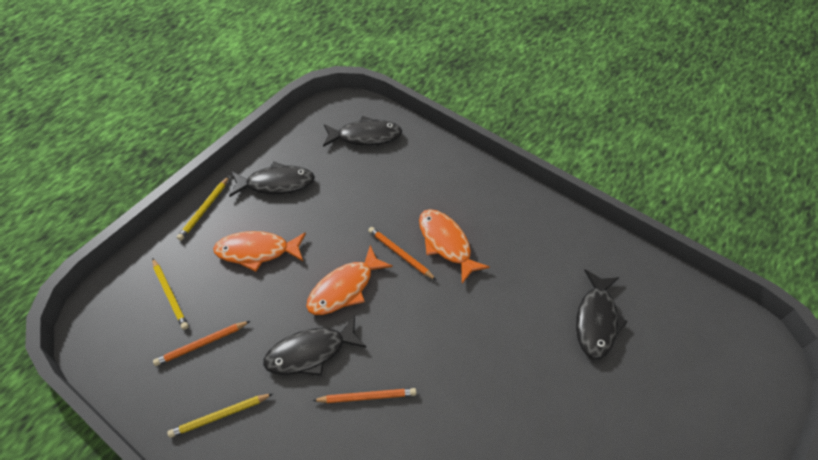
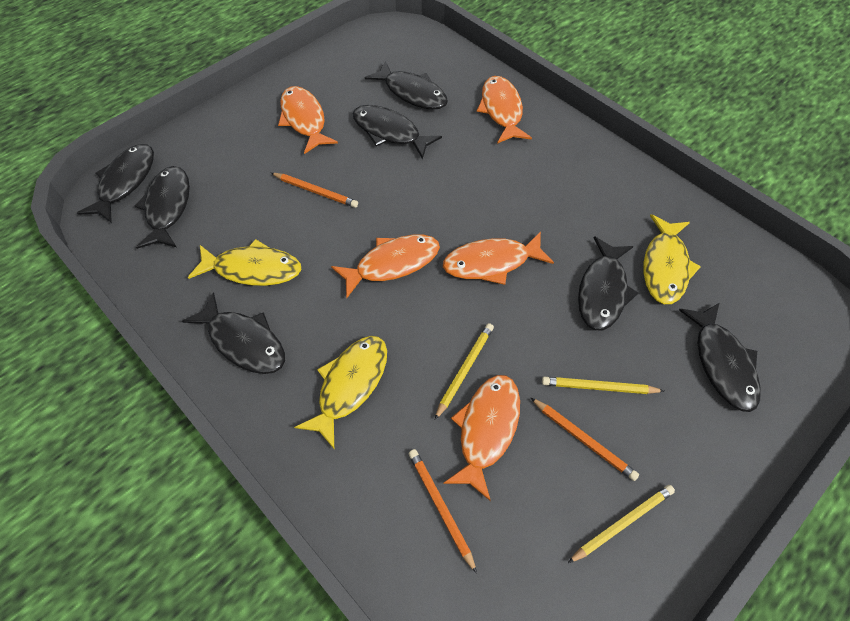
black fish: 4 -> 7
orange fish: 3 -> 5
yellow fish: 0 -> 3

